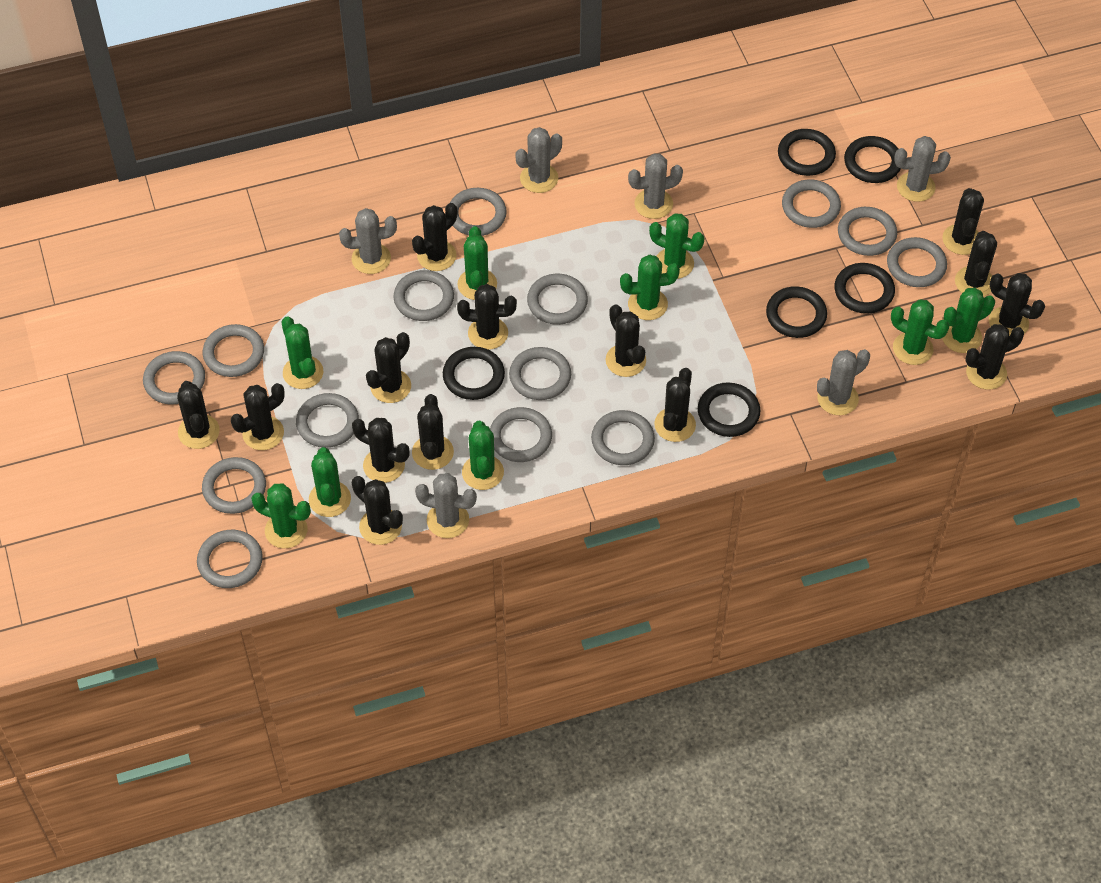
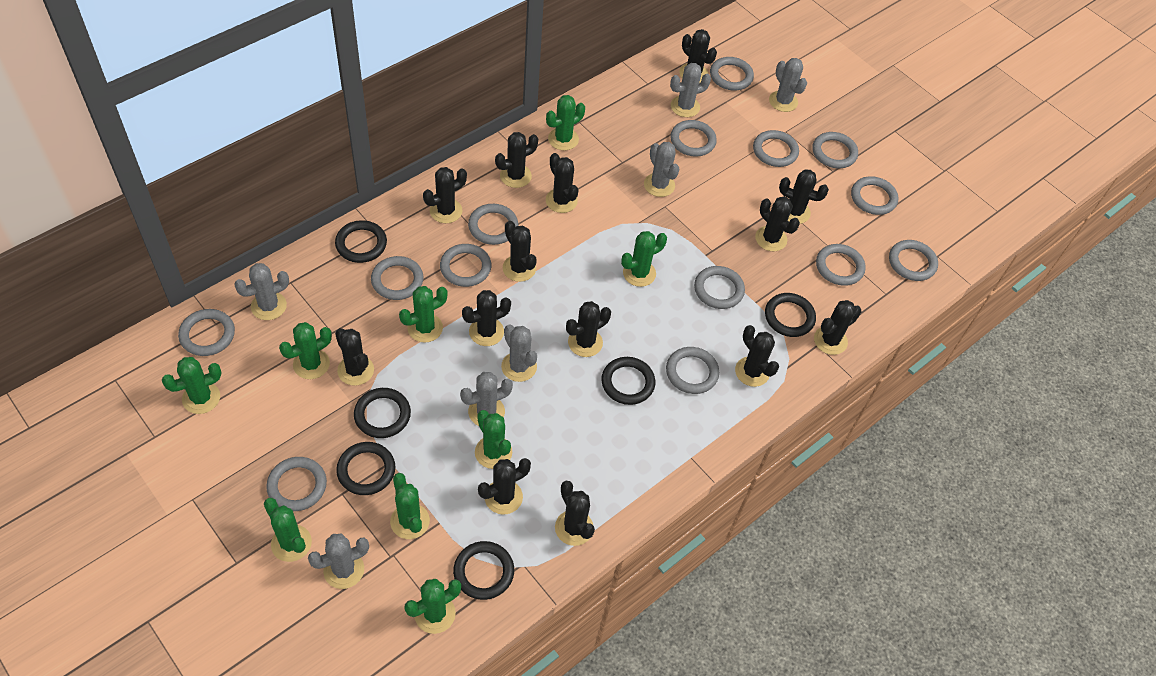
grey cactus: 6 -> 7

